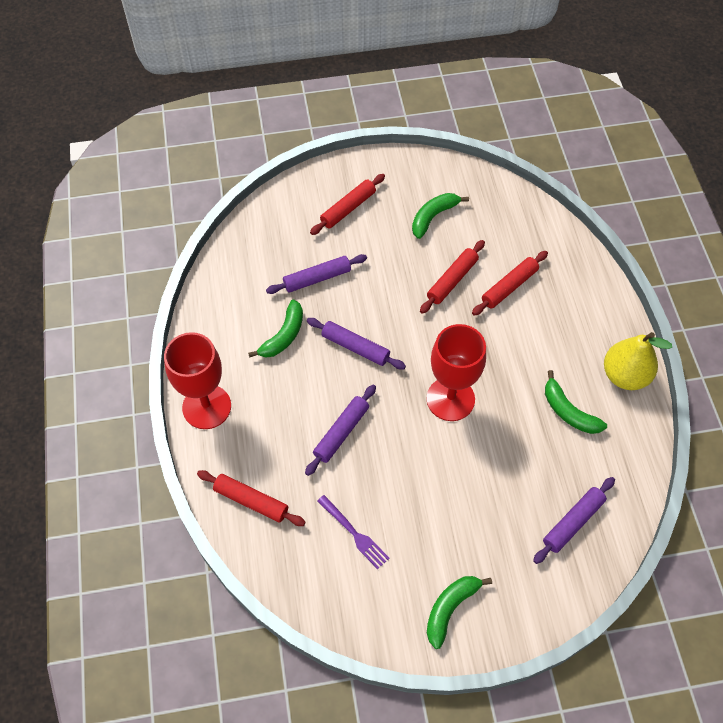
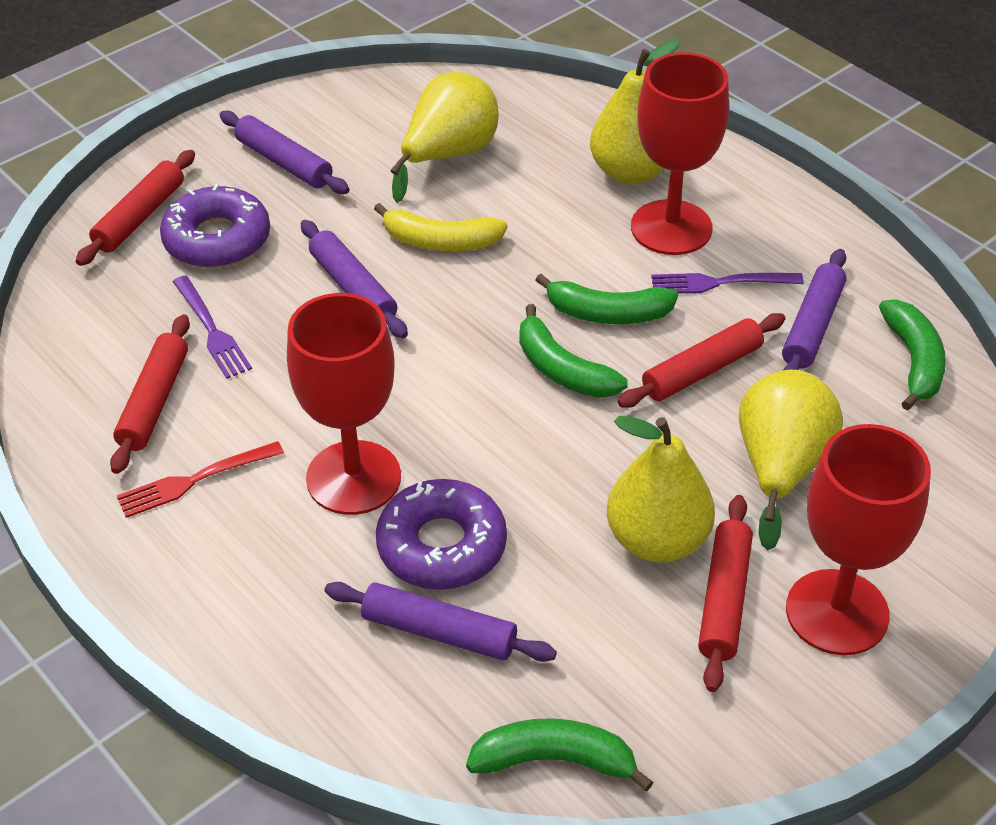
purple donut: 0 -> 2
purple fork: 1 -> 2
red fork: 0 -> 1
red goblet: 2 -> 3
yellow banana: 0 -> 1
yellow pear: 1 -> 4

